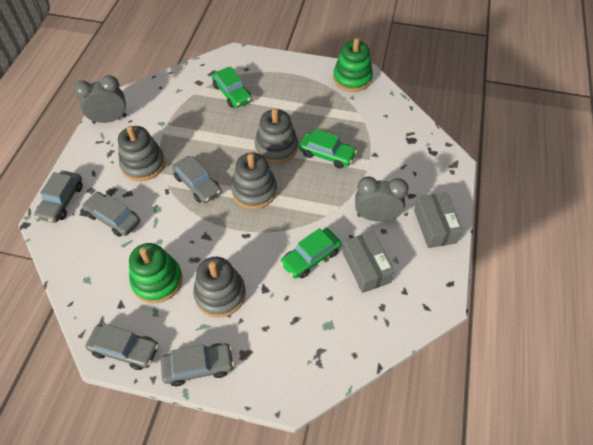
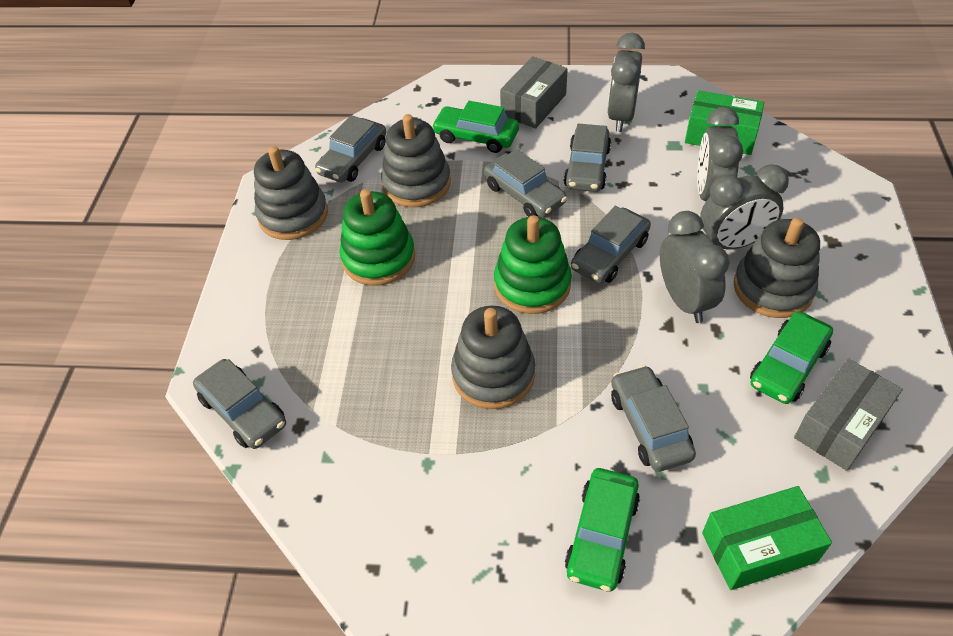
green box: 0 -> 2
grey car: 5 -> 6
grey clock: 2 -> 4

